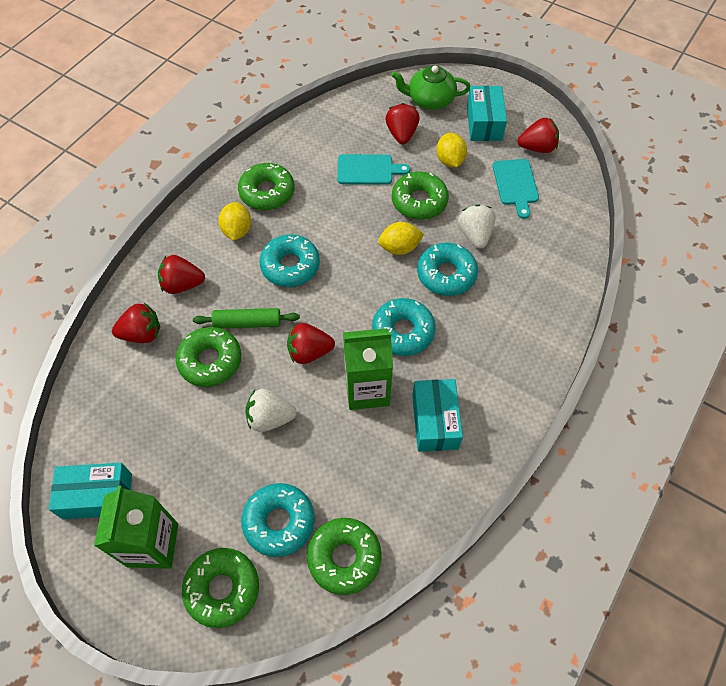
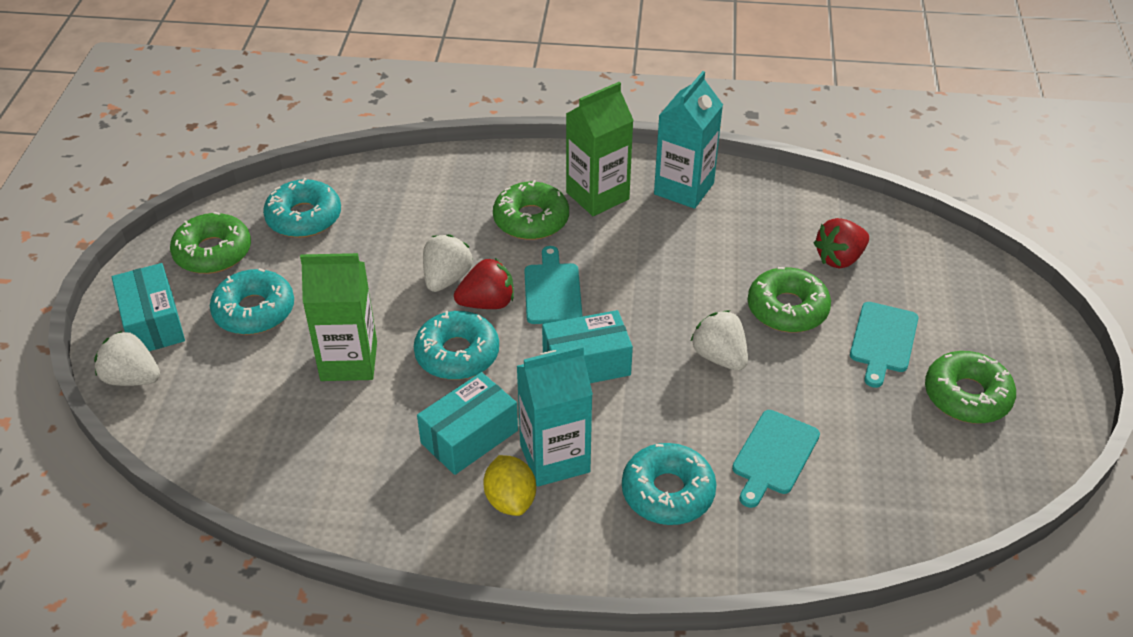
green donut: 5 -> 4
green rolling pin: 1 -> 0
green teapot: 1 -> 0
red strawberry: 5 -> 2
turquoise carton: 0 -> 2
turquoise cutting board: 2 -> 3
white strawberry: 2 -> 3
yellow lemon: 3 -> 1

